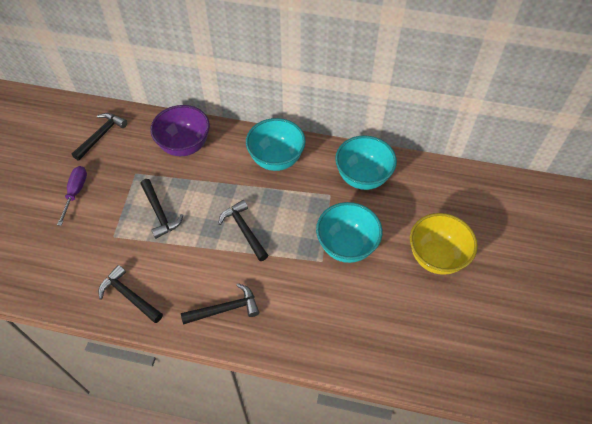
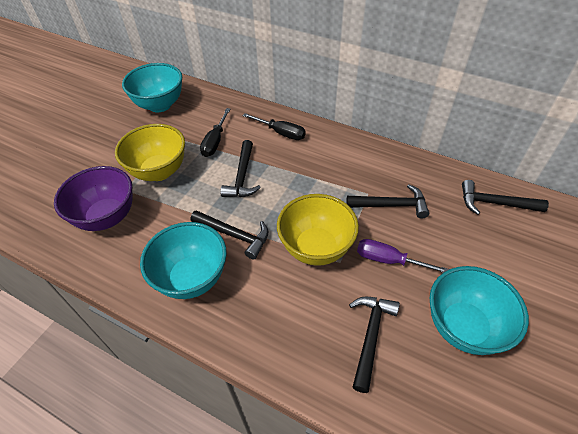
black screwdriver: 0 -> 2
yellow bowl: 1 -> 2

